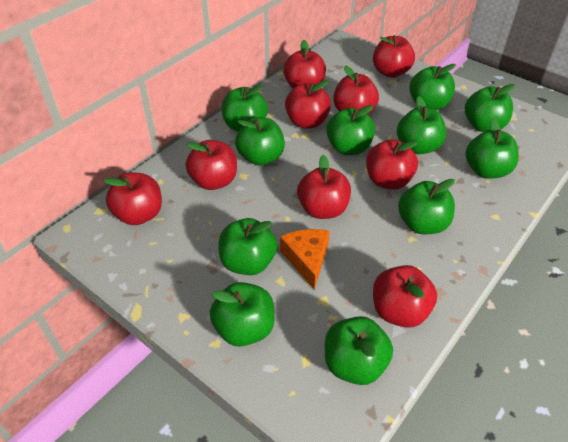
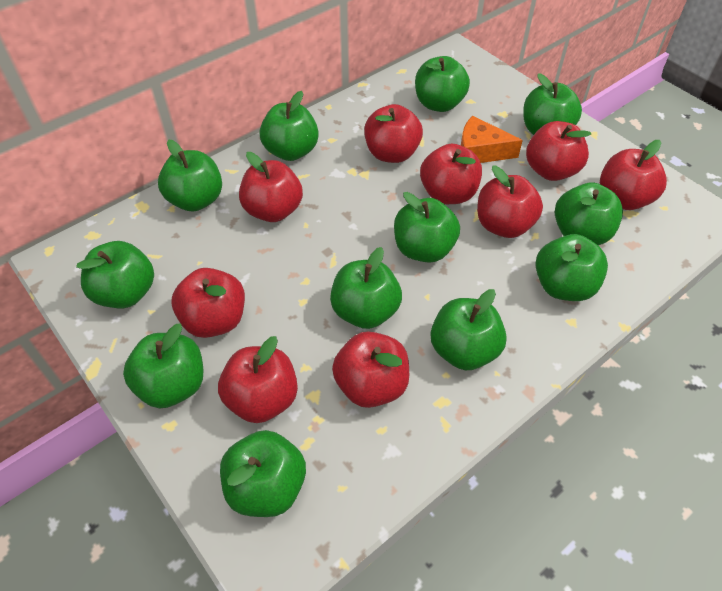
green apple: 11 -> 12

